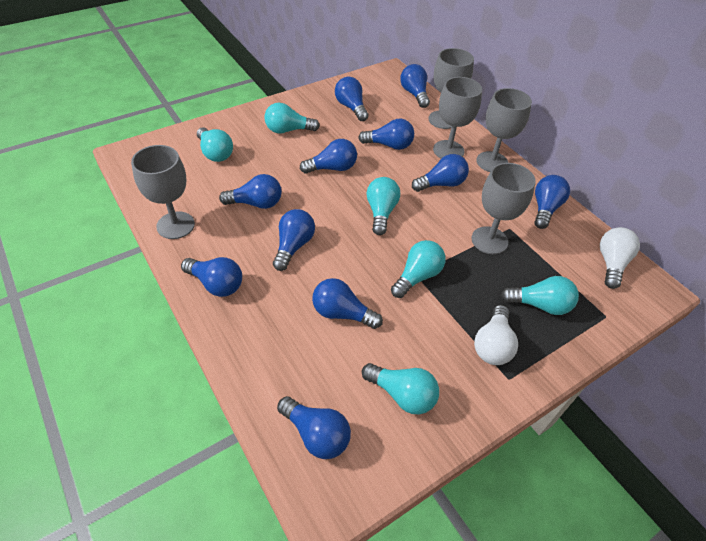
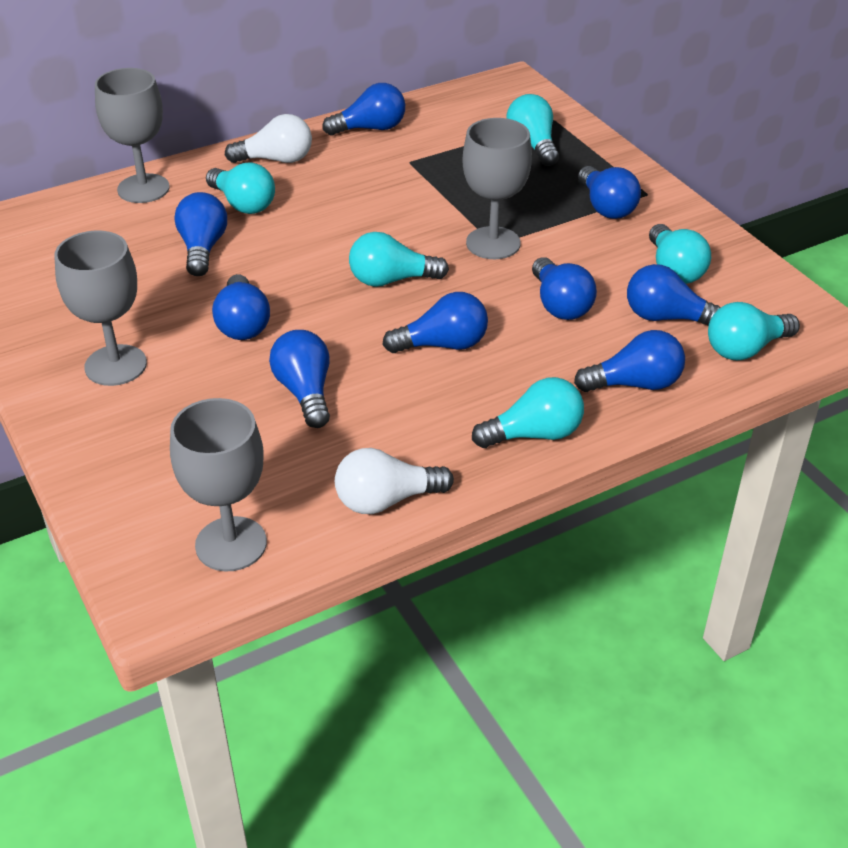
blue light bulb: 11 -> 9
grey goblet: 5 -> 4

